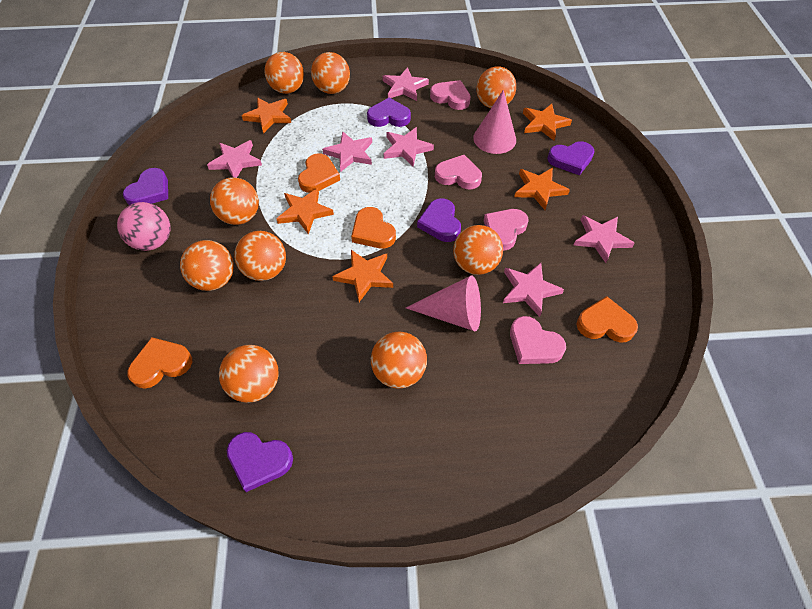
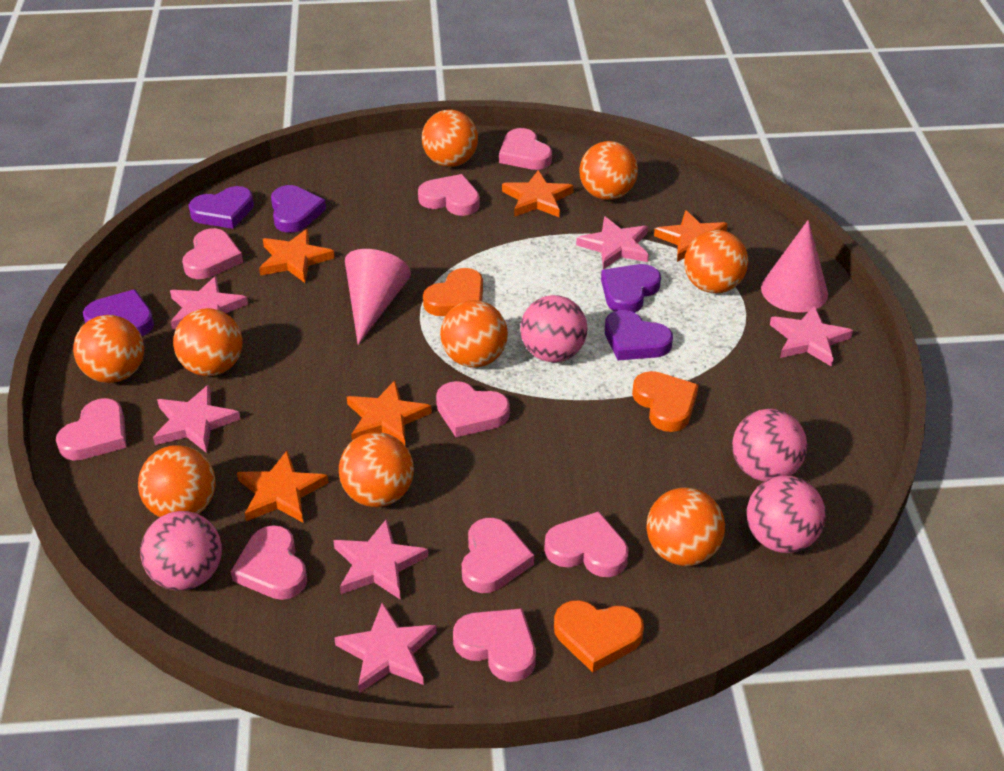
orange heart: 4 -> 3
pink ball: 1 -> 4
pink heart: 4 -> 9

